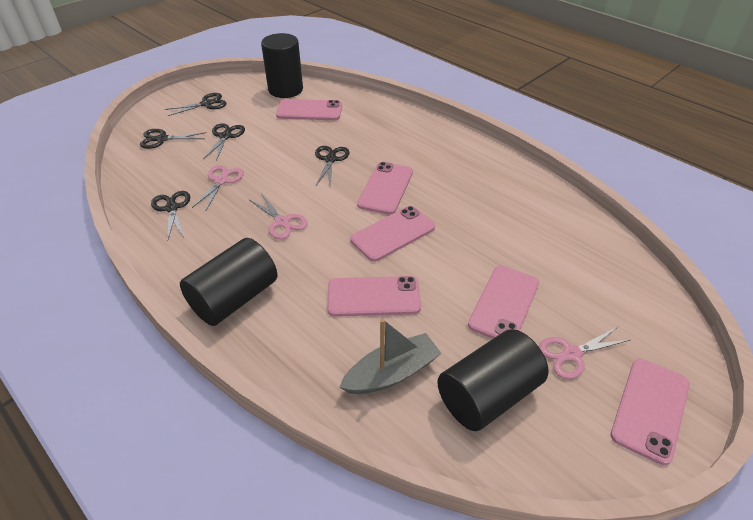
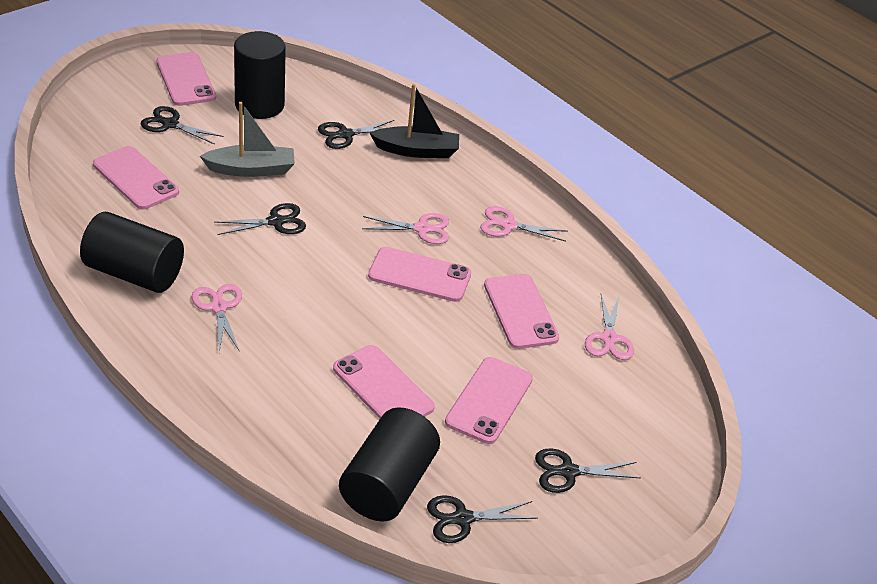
black boat: 0 -> 1
pink scissors: 3 -> 4

